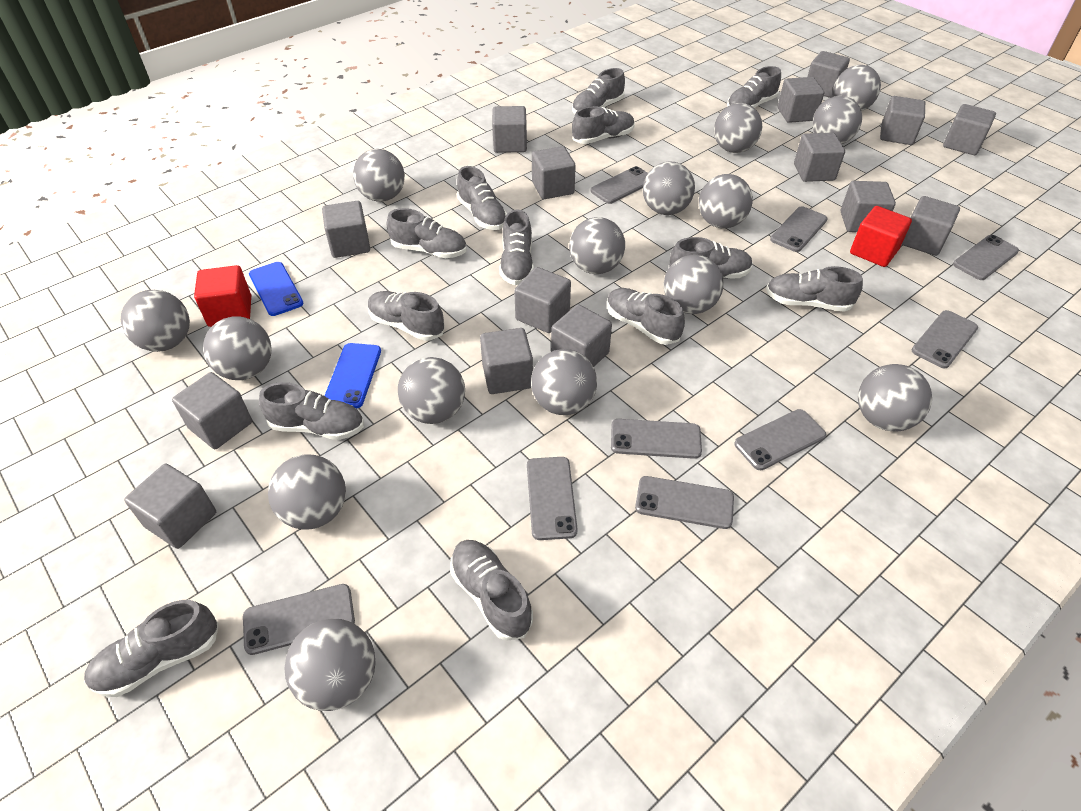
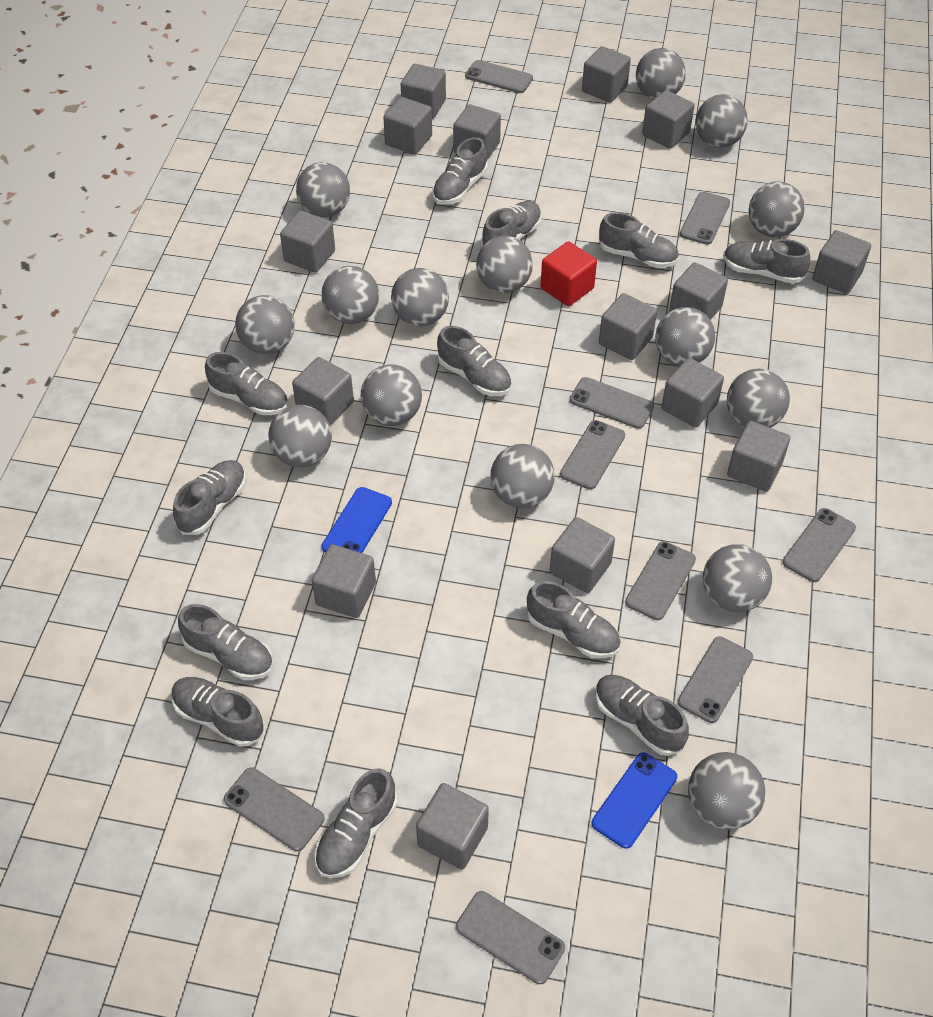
grey shoe: 13 -> 12
red cube: 2 -> 1

